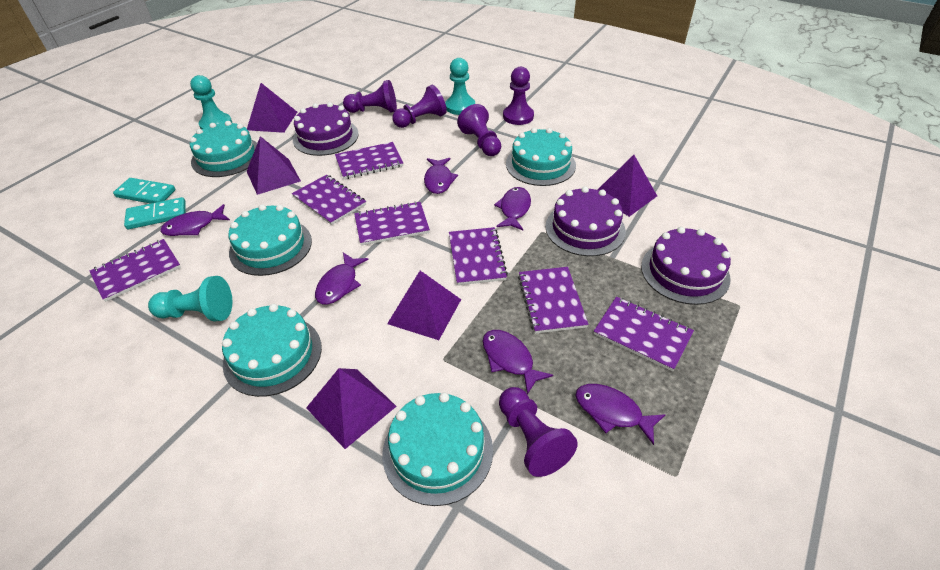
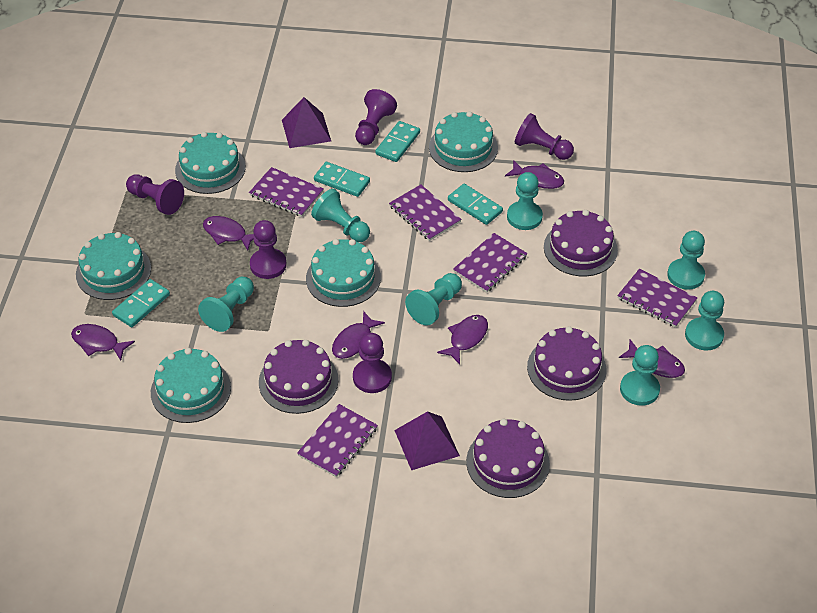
purple cake: 3 -> 4
purple notebook: 7 -> 5
purple pyramid: 5 -> 2
turquoise domino: 2 -> 4
turquoise pawn: 3 -> 7

